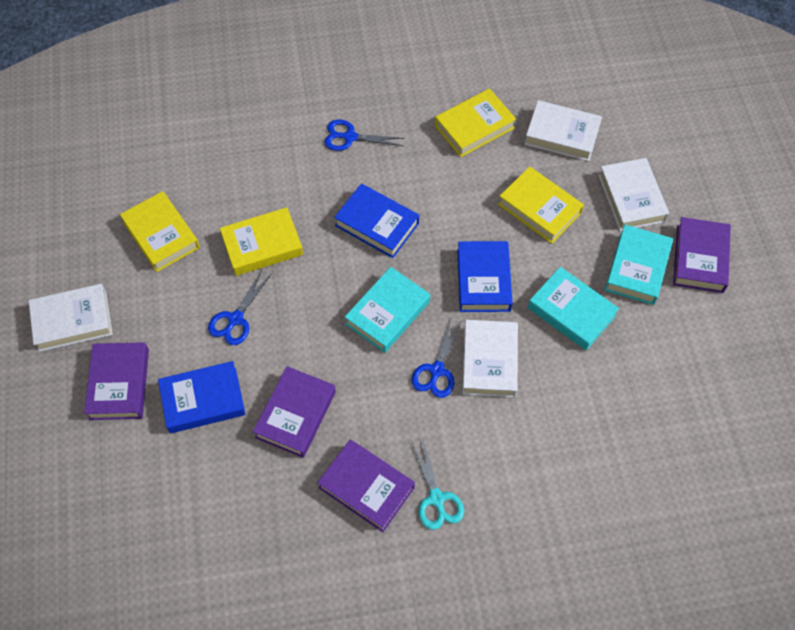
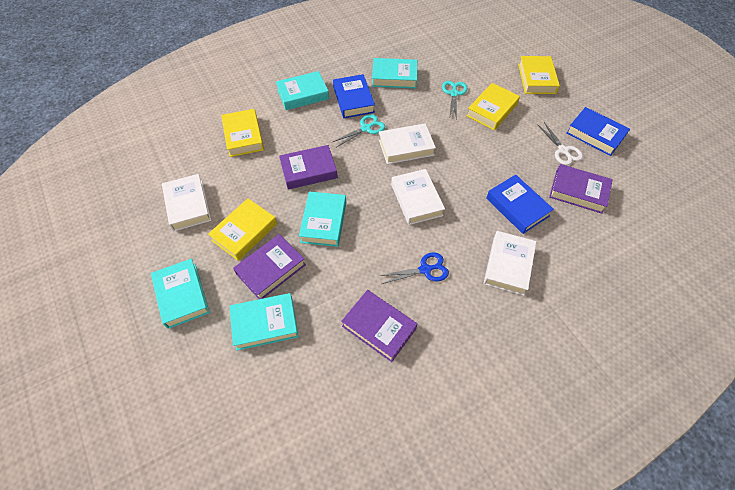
blue scissors: 3 -> 1
turquoise book: 3 -> 5
turquoise scissors: 1 -> 2
white scissors: 0 -> 1

